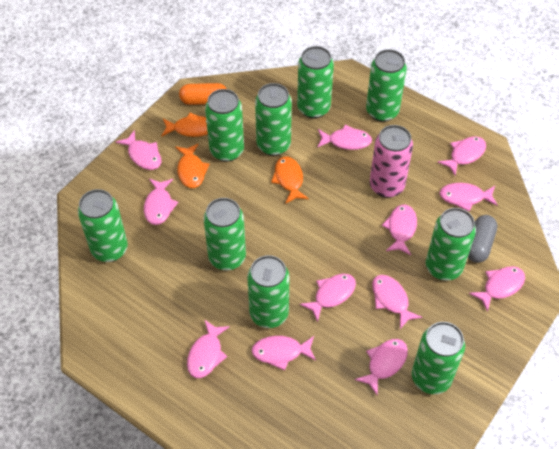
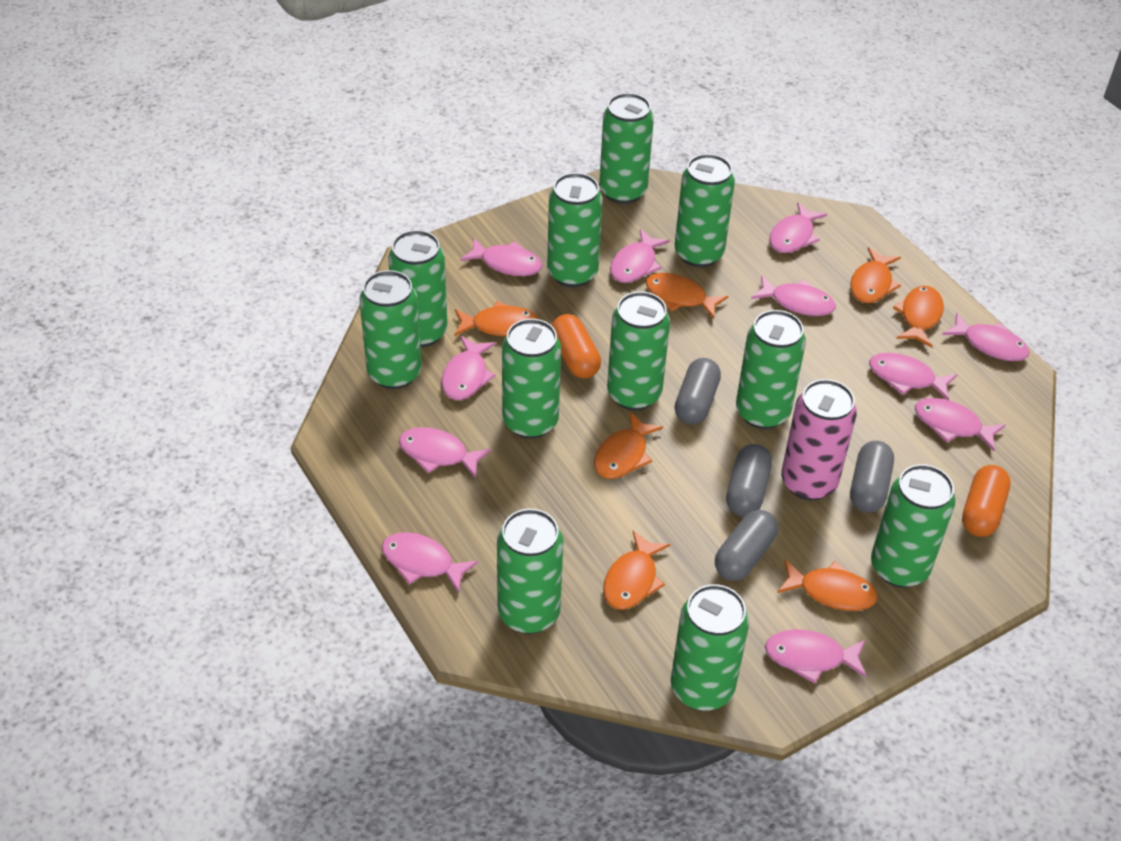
green can: 9 -> 11
grey capsule: 1 -> 4
orange capsule: 1 -> 2
orange fish: 3 -> 7
pink fish: 12 -> 11

